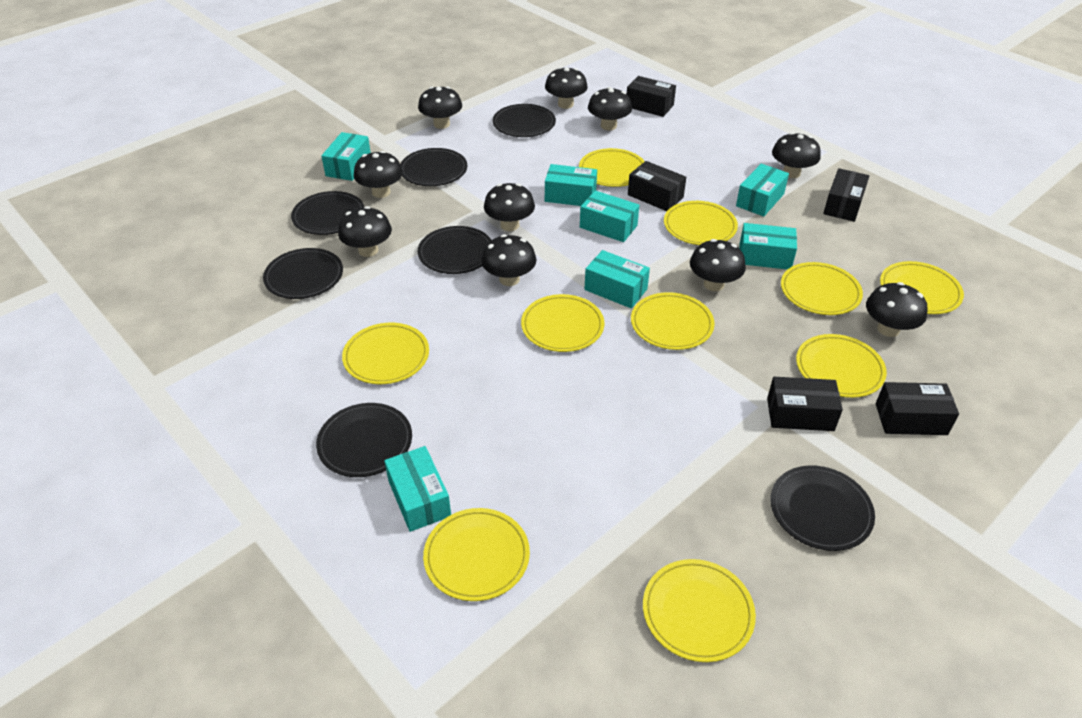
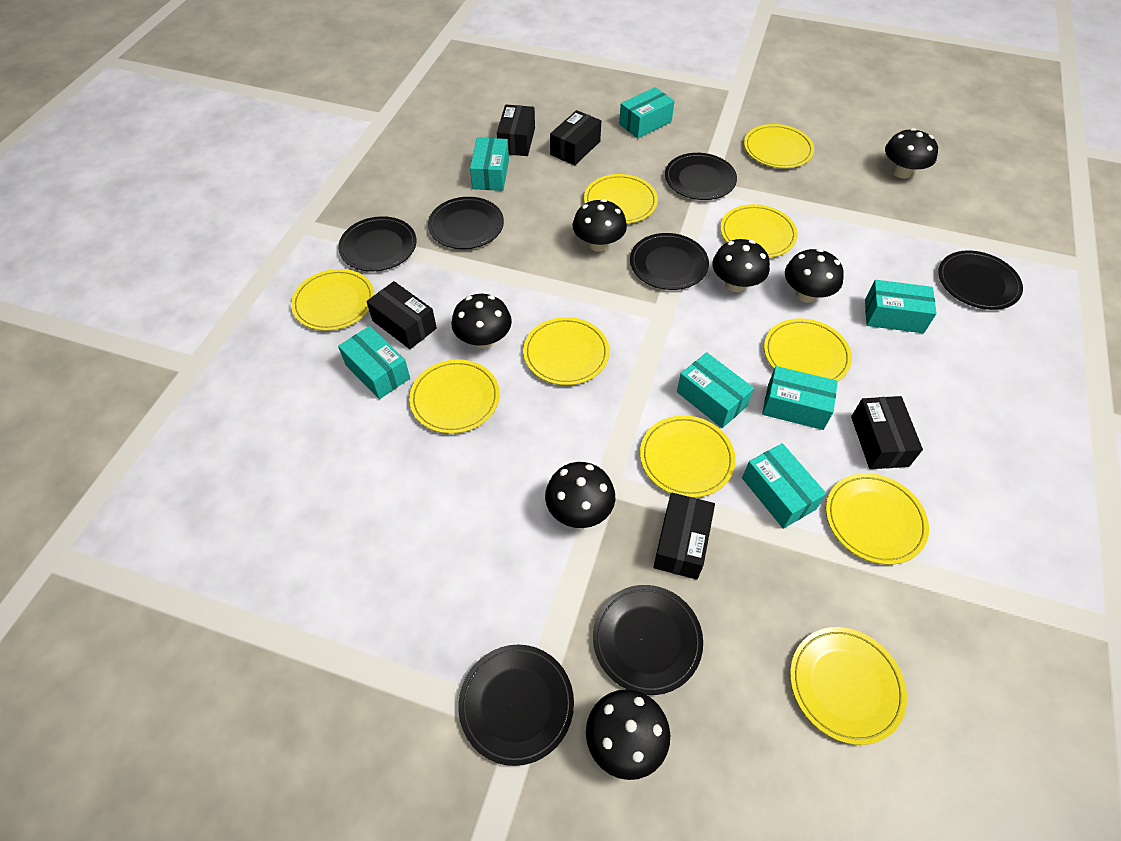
black mushroom: 10 -> 7

